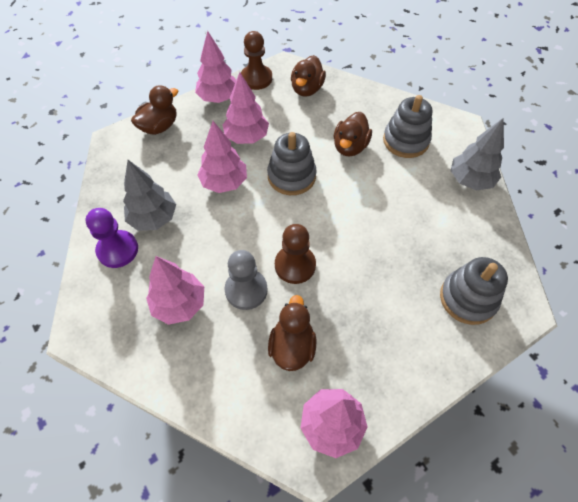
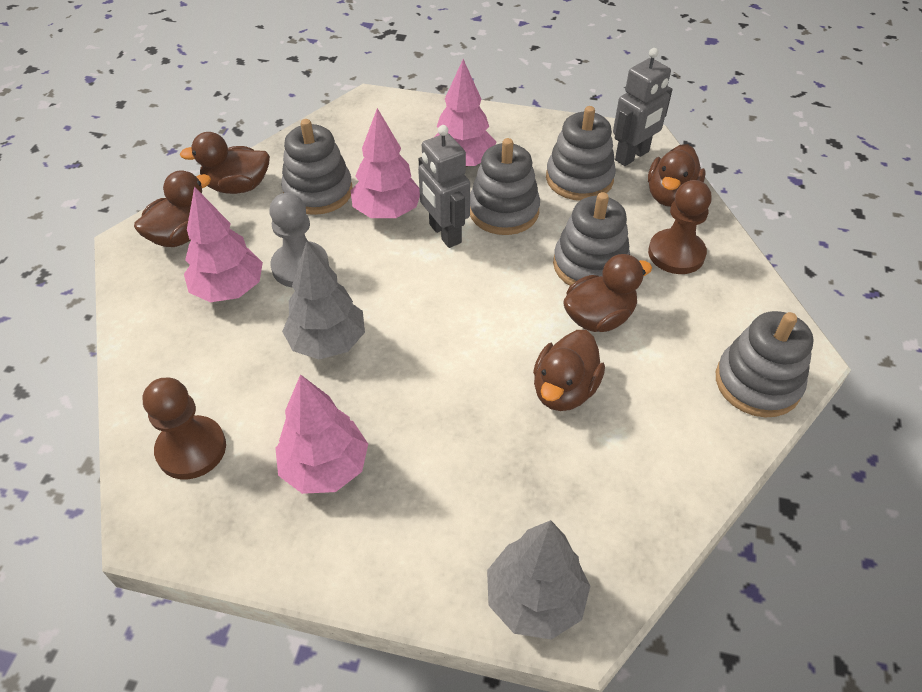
brown duck: 4 -> 5
grey robot: 0 -> 2
grey stacking toy: 3 -> 5
pink tree: 5 -> 4
purple pawn: 1 -> 0

